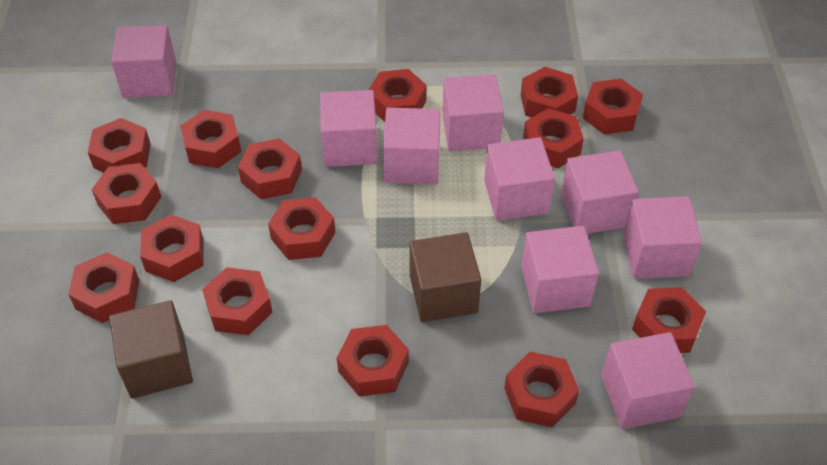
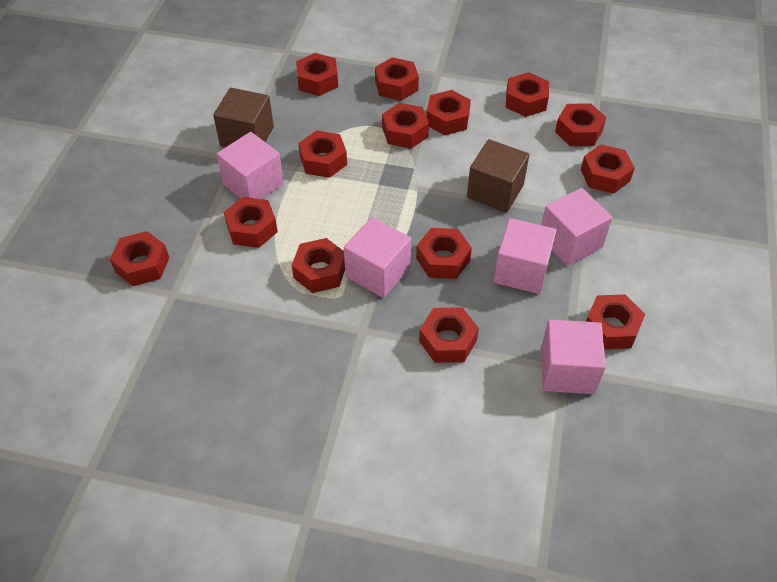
pink cube: 9 -> 5
red nut: 15 -> 14

